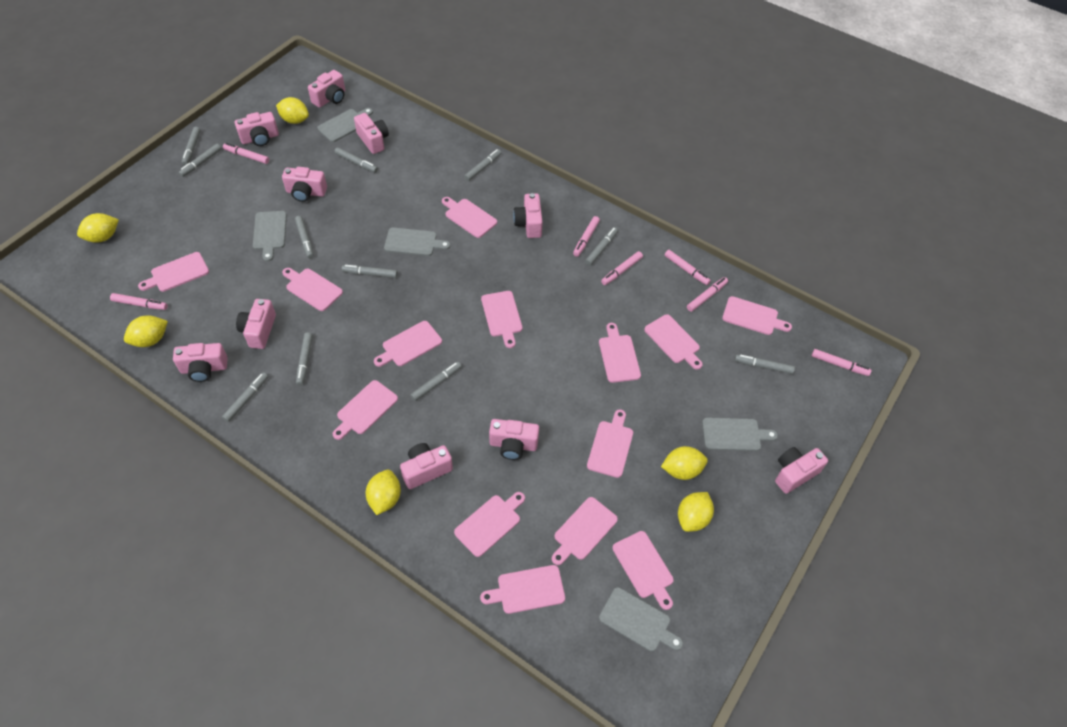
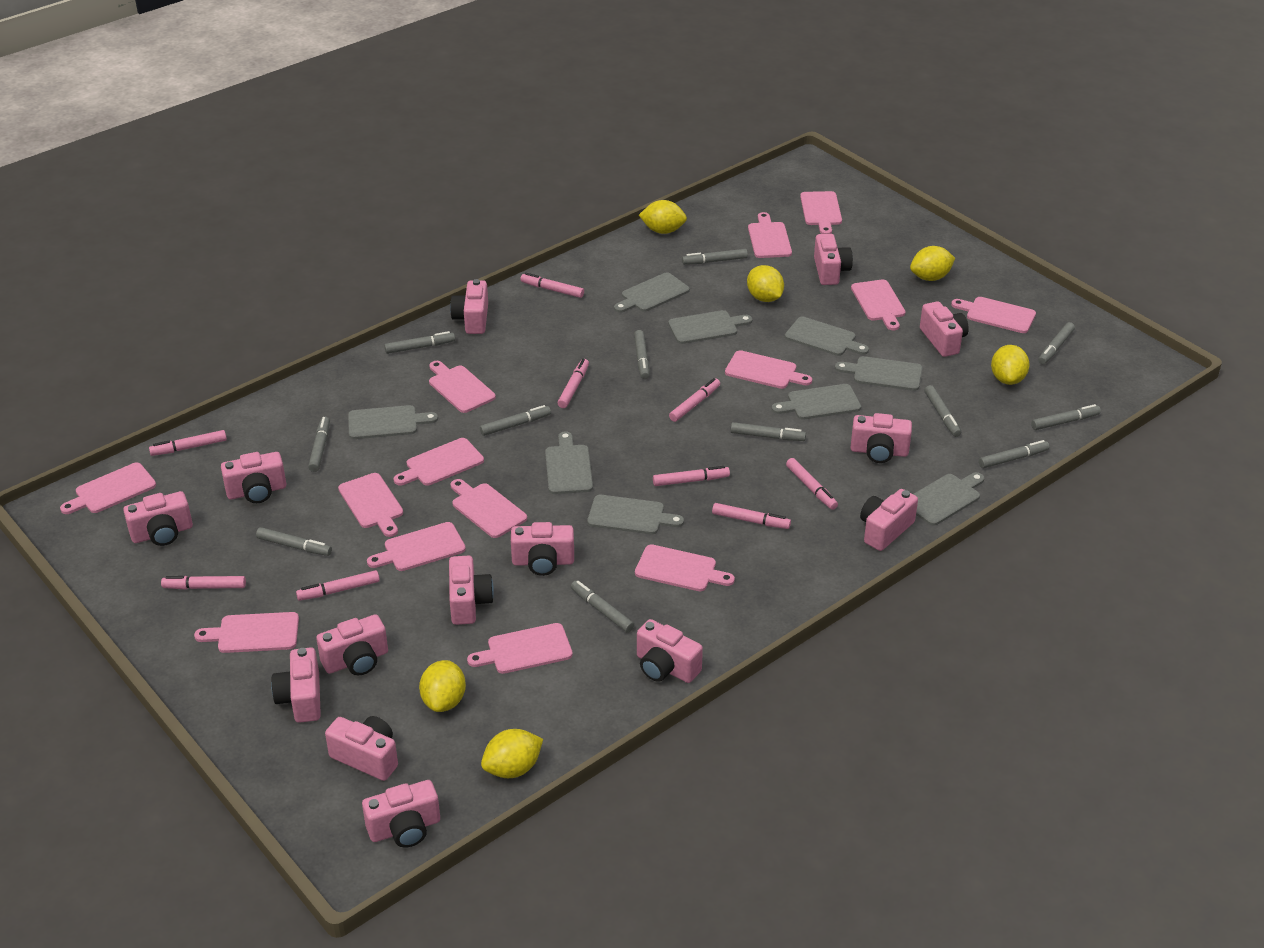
grey cutting board: 5 -> 9
grey marker: 11 -> 12
pink camera: 10 -> 14
pink marker: 7 -> 9

